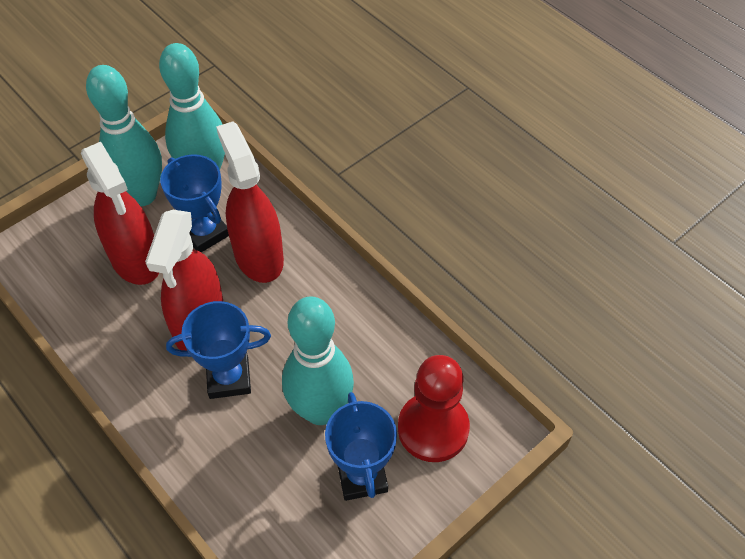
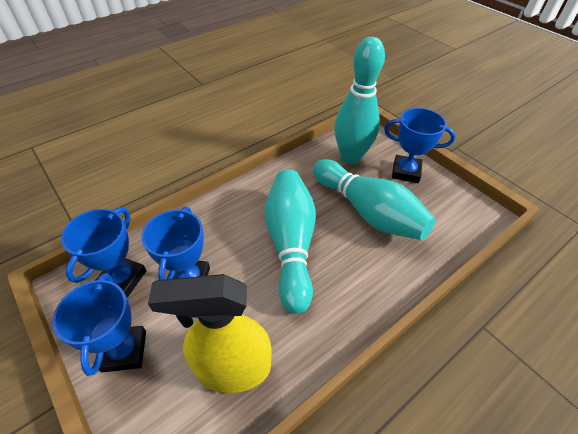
blue trophy: 3 -> 4
red pawn: 1 -> 0
red spray bottle: 3 -> 0
yellow spray bottle: 0 -> 1

